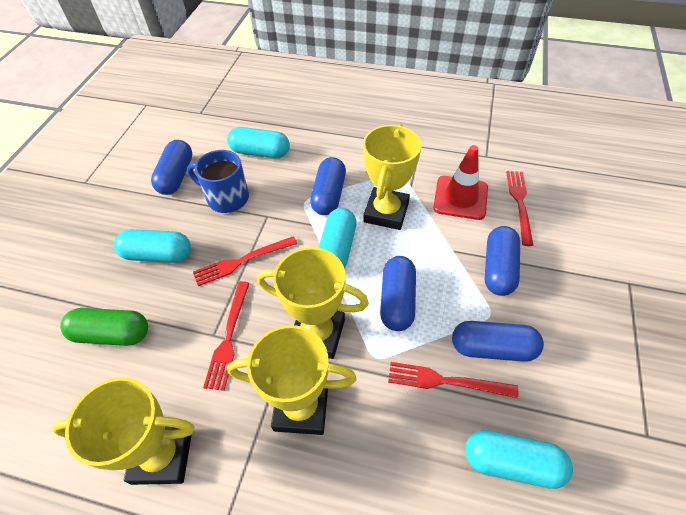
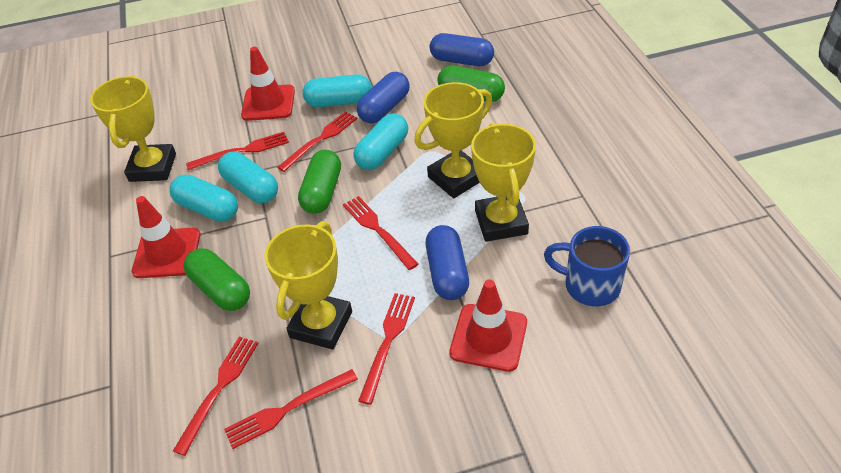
blue capsule: 5 -> 3
green capsule: 1 -> 3
red fork: 4 -> 6
red traffic cone: 1 -> 3

